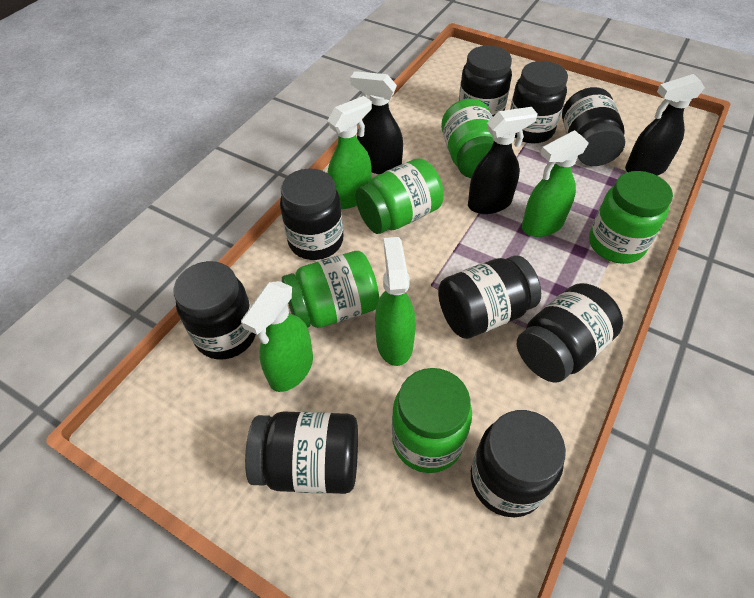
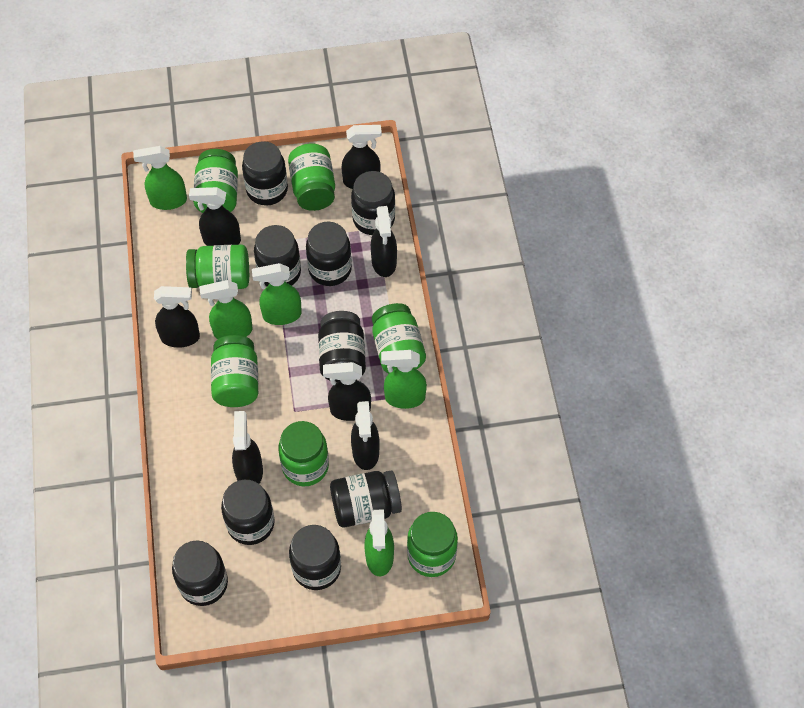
black spray bottle: 3 -> 7
green jar: 5 -> 7
green spray bottle: 4 -> 5

